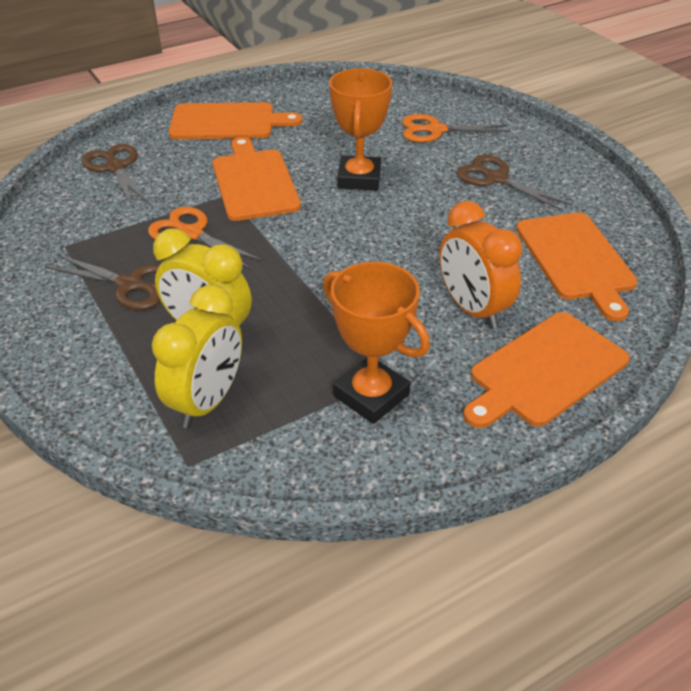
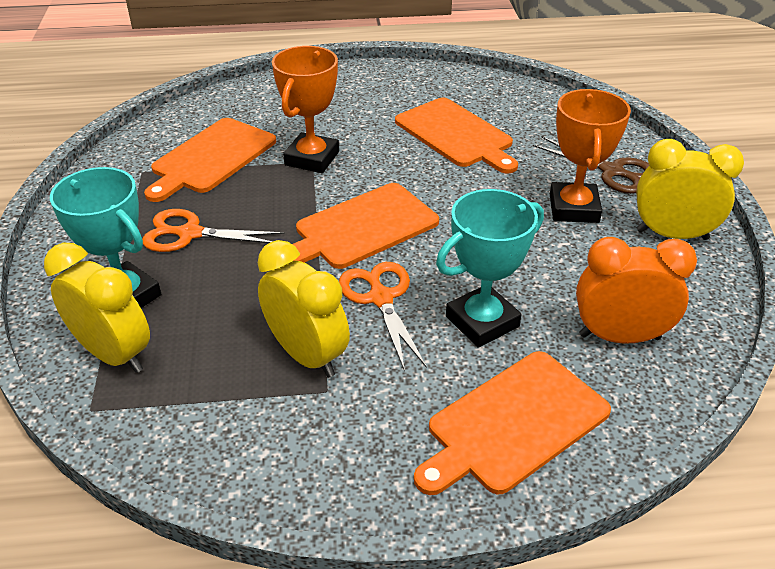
brown scissors: 3 -> 1
turquoise trophy: 0 -> 2
yellow clock: 2 -> 3

